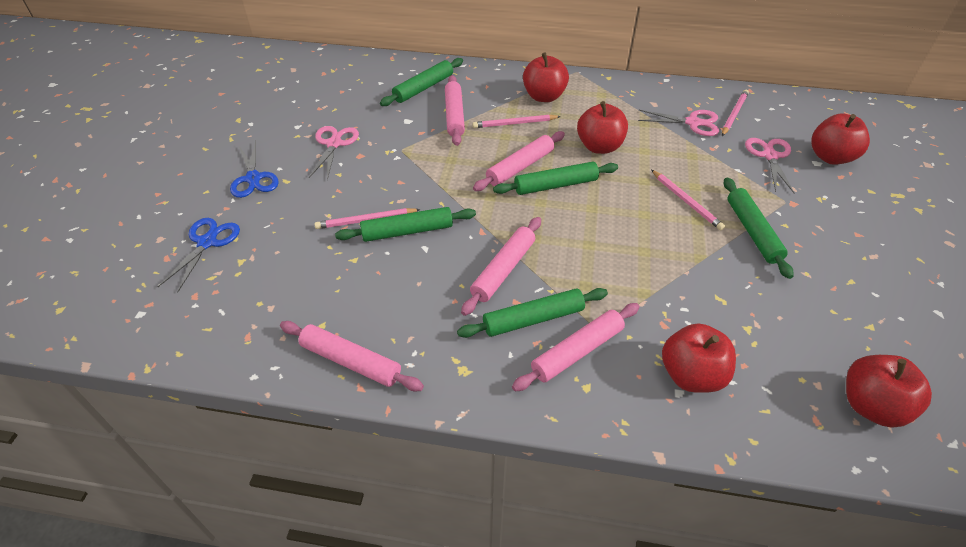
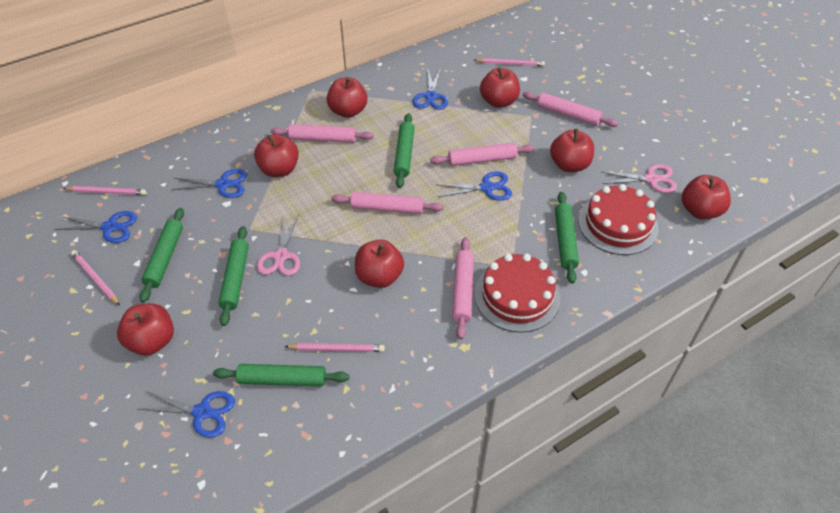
blue scissors: 2 -> 5
pink scissors: 3 -> 2
red apple: 5 -> 7
red cake: 0 -> 2

